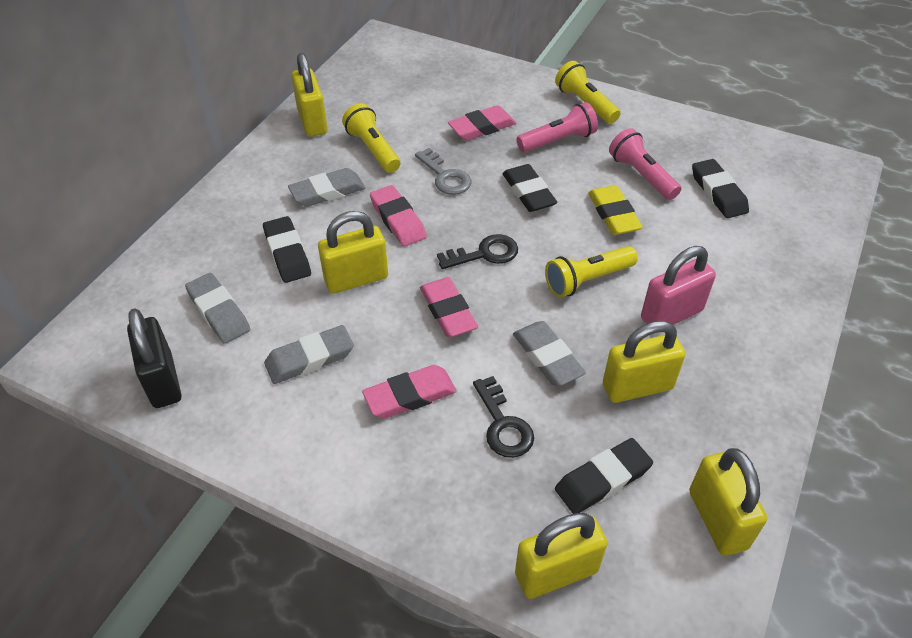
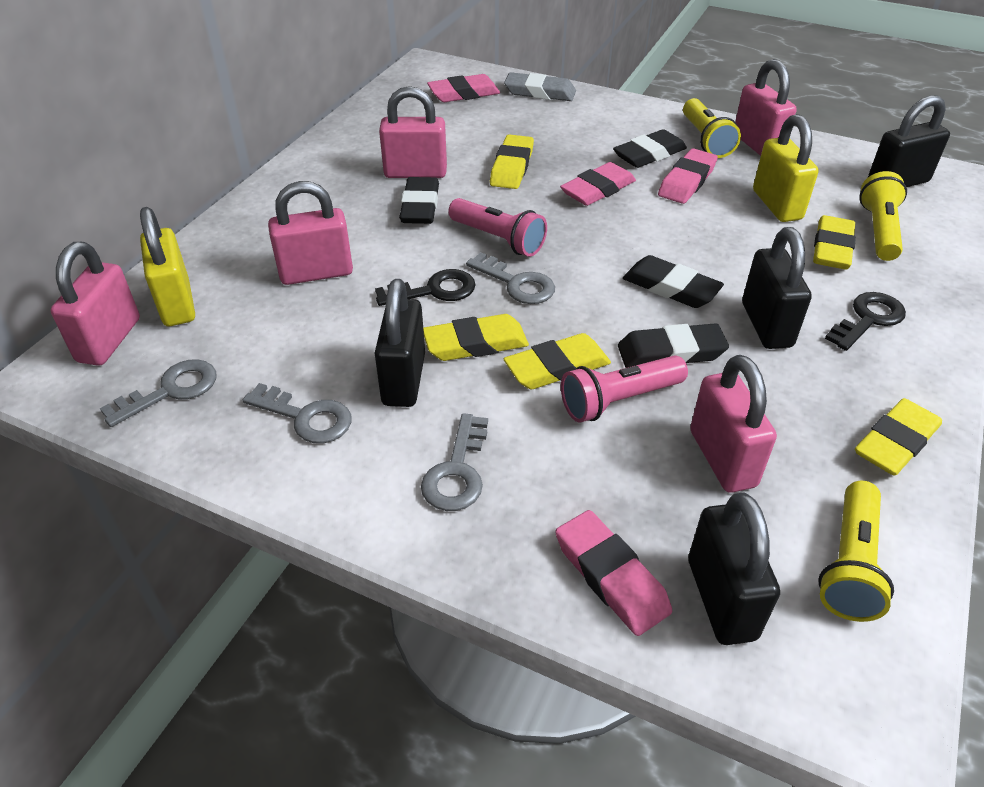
black padlock: 1 -> 4
grey eraser: 4 -> 1
grey key: 1 -> 4
pink padlock: 1 -> 5
yellow eraser: 1 -> 5
yellow padlock: 5 -> 2

